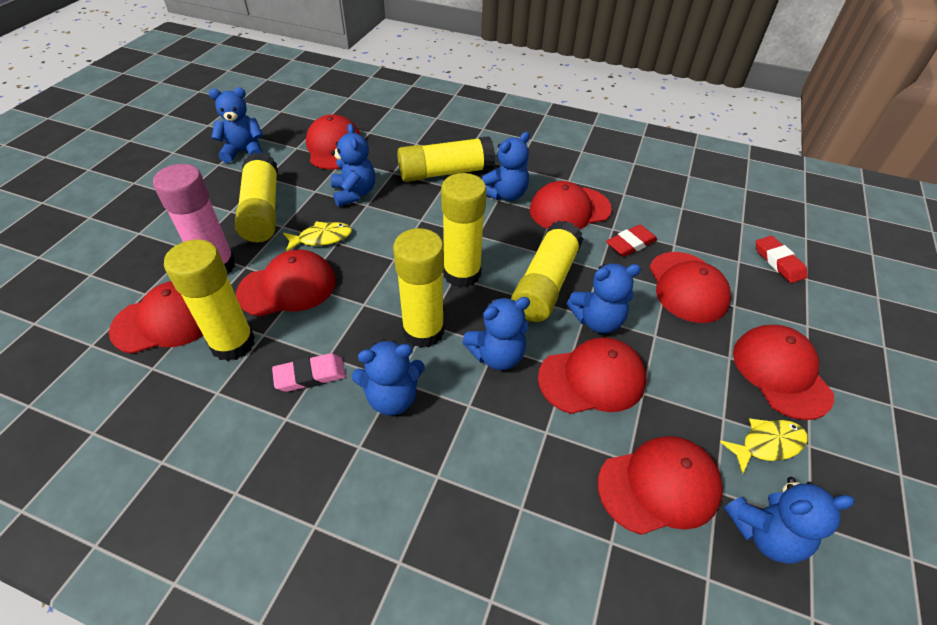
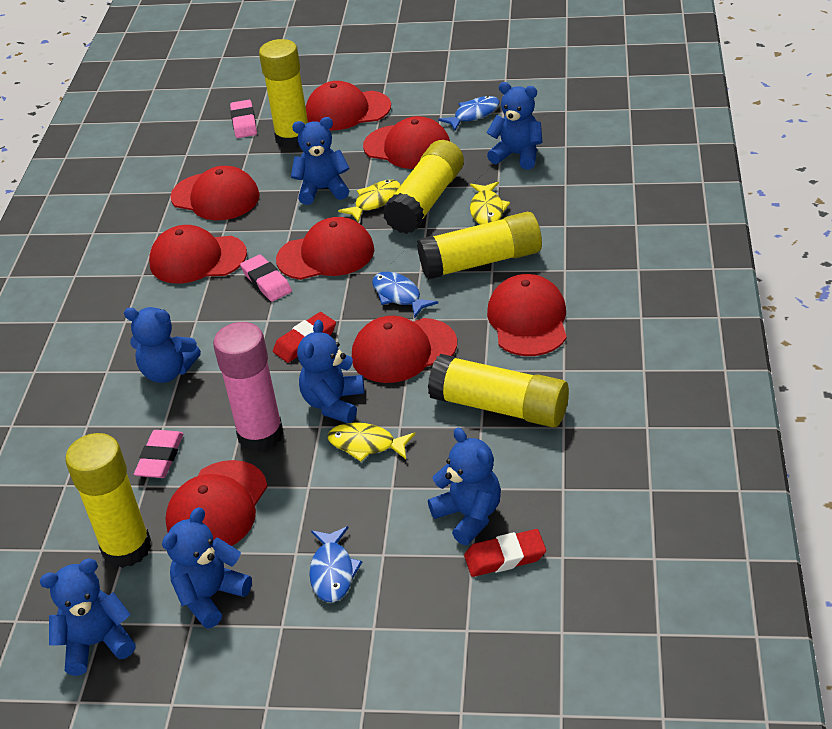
blue fish: 0 -> 3
pink eraser: 1 -> 3
yellow fish: 2 -> 3
yellow glue stick: 6 -> 5

